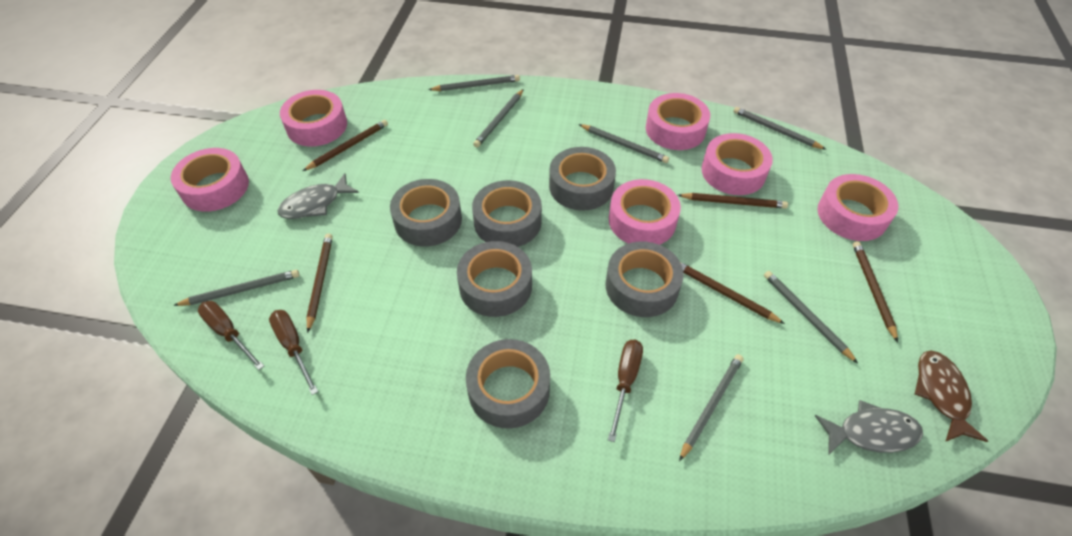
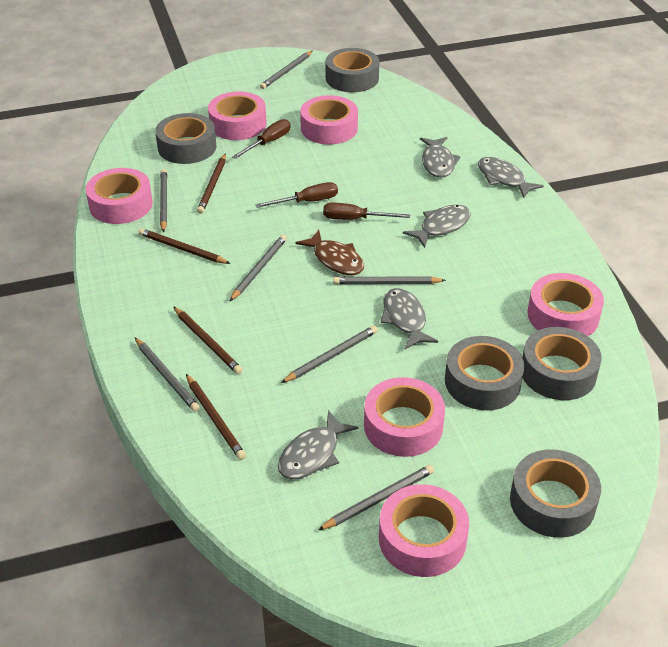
brown pencil: 5 -> 4
grey fish: 2 -> 5
grey tape: 6 -> 5

